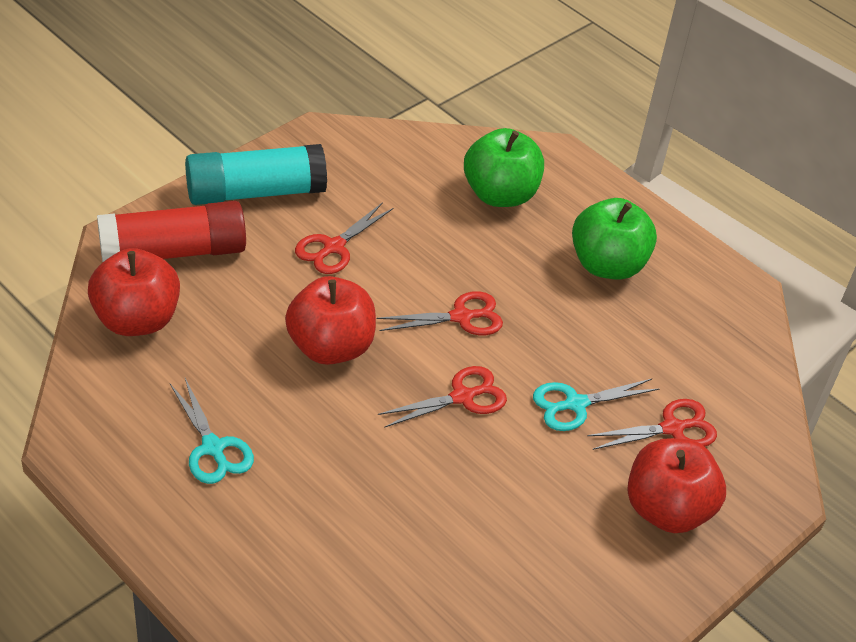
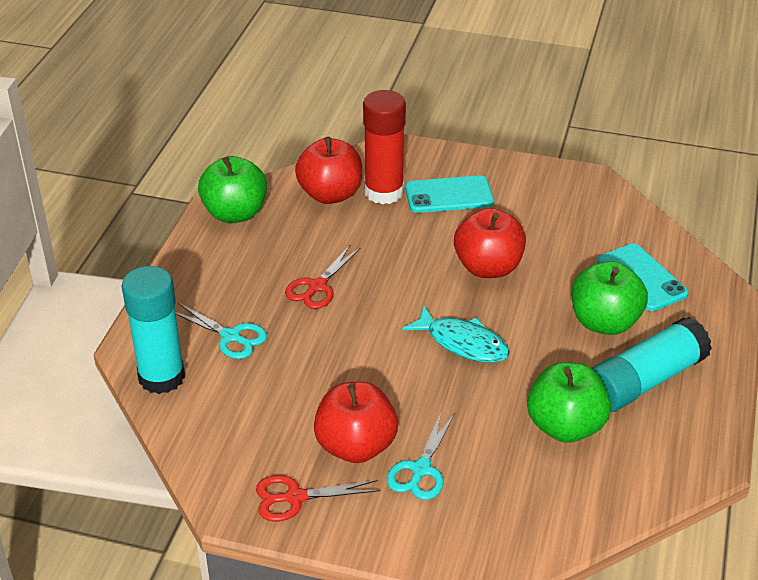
green apple: 2 -> 3
red scissors: 4 -> 2
turquoise fish: 0 -> 1
turquoise glue stick: 1 -> 2
turquoise phone: 0 -> 2

